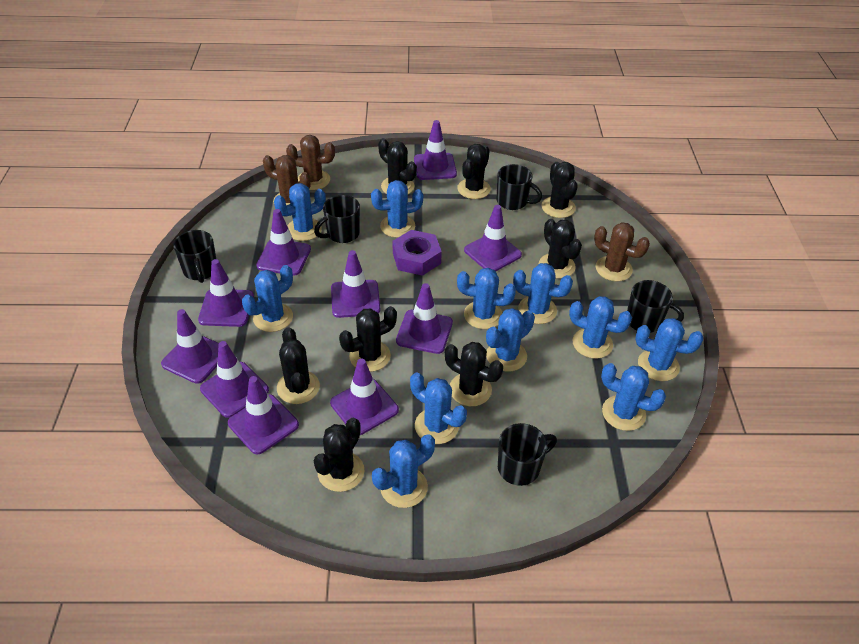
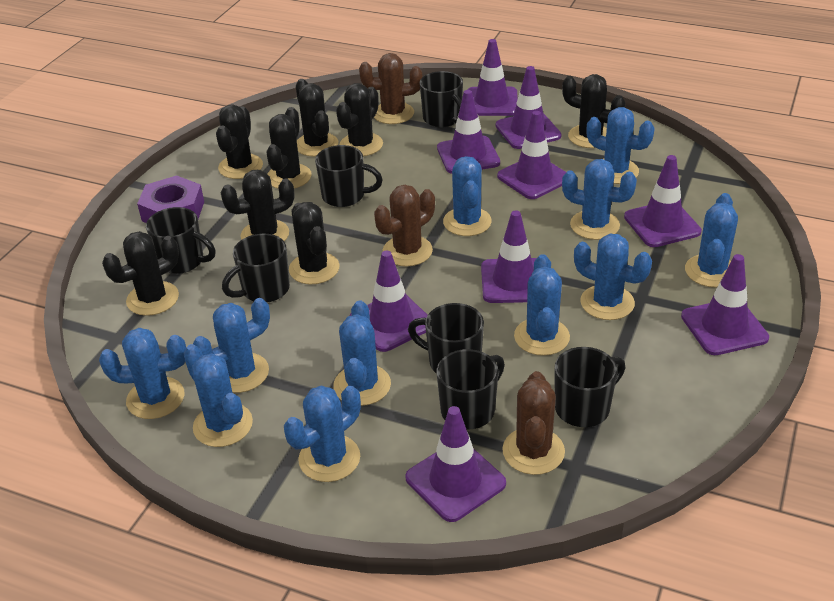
black mug: 5 -> 7
purple traffic cone: 10 -> 9

